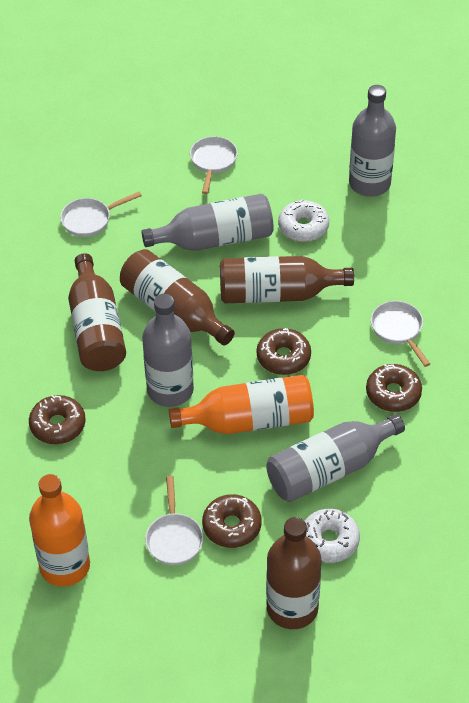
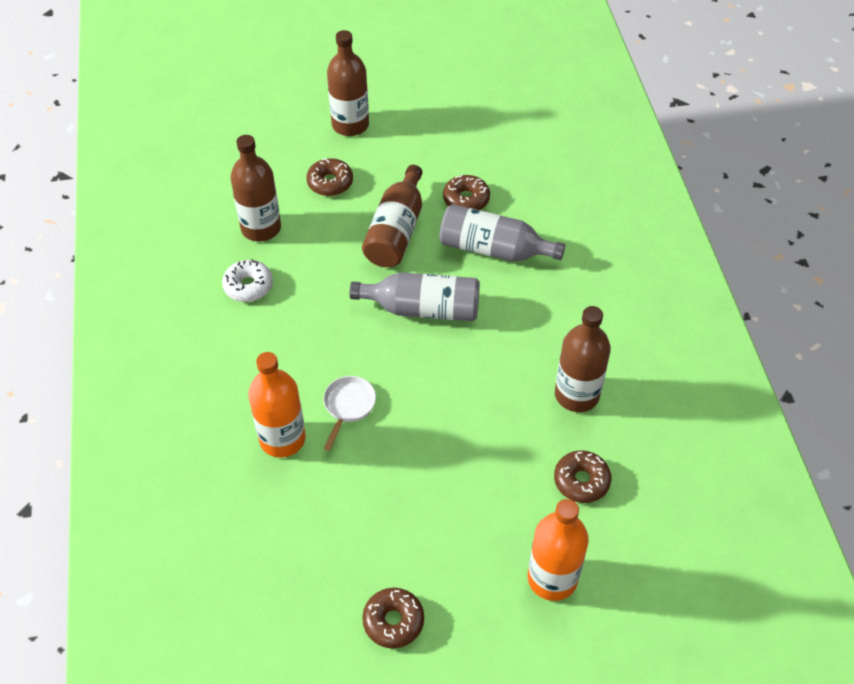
grey bottle: 4 -> 2
white donut: 2 -> 1
white pan: 4 -> 1

